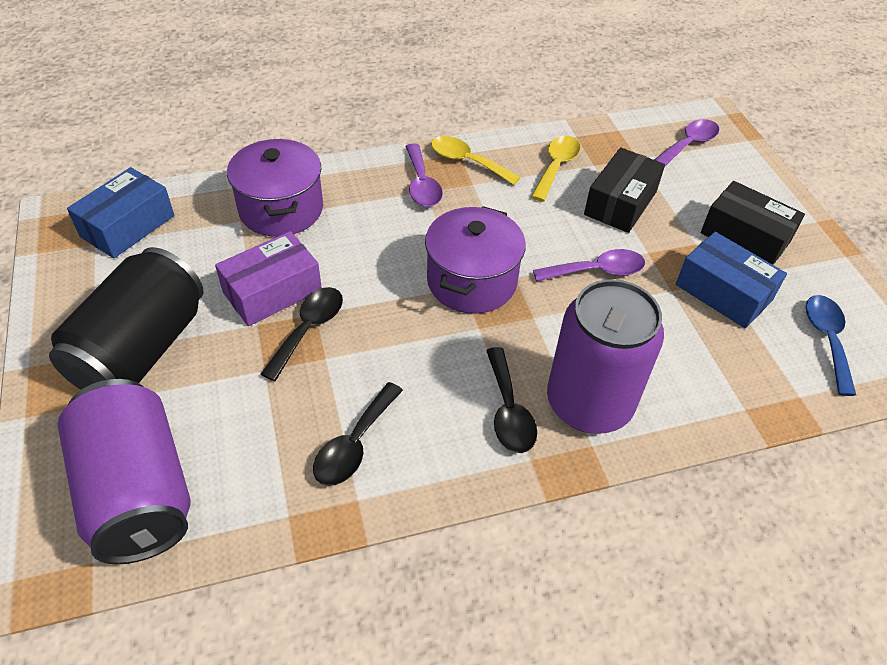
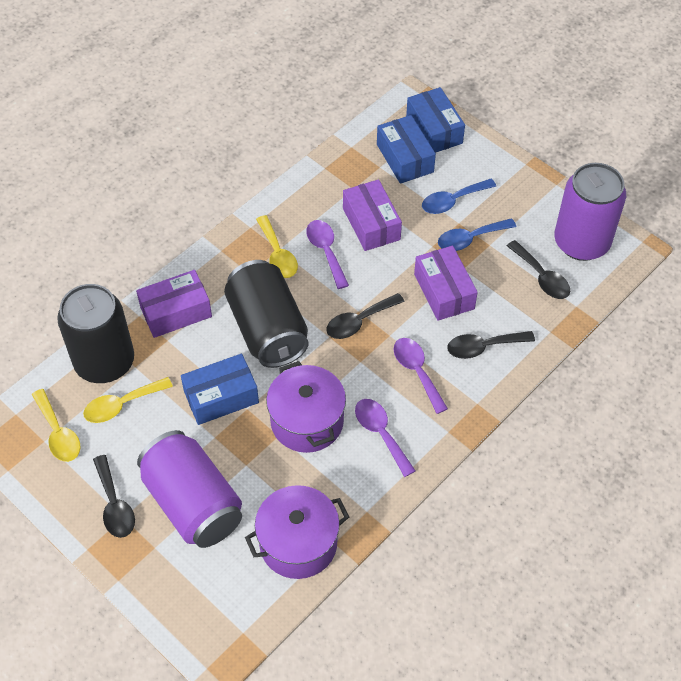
black box: 2 -> 0
black can: 1 -> 2
black spoon: 3 -> 4
blue box: 2 -> 3
blue spoon: 1 -> 2
purple box: 1 -> 3
yellow spoon: 2 -> 3

